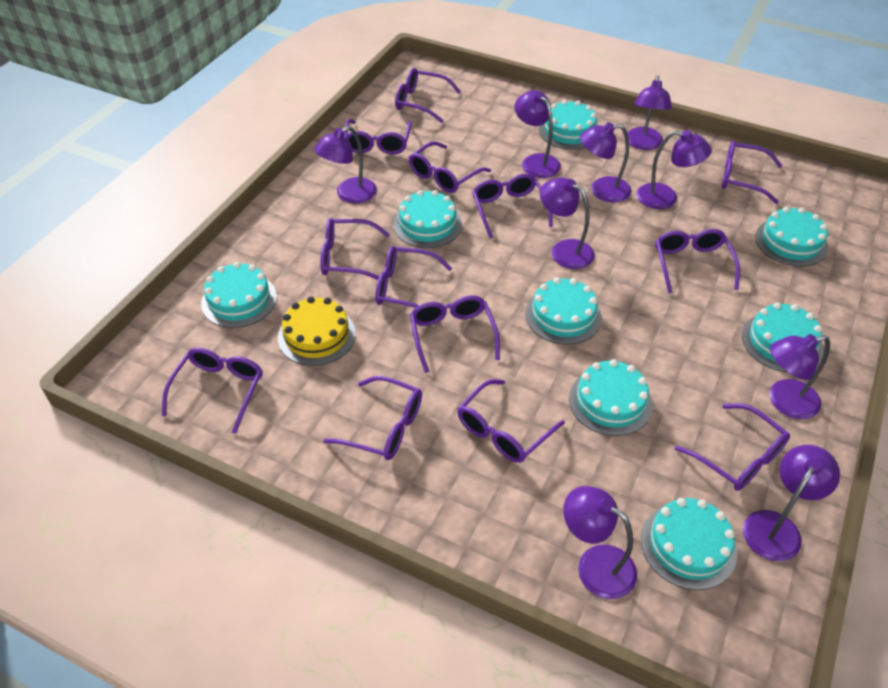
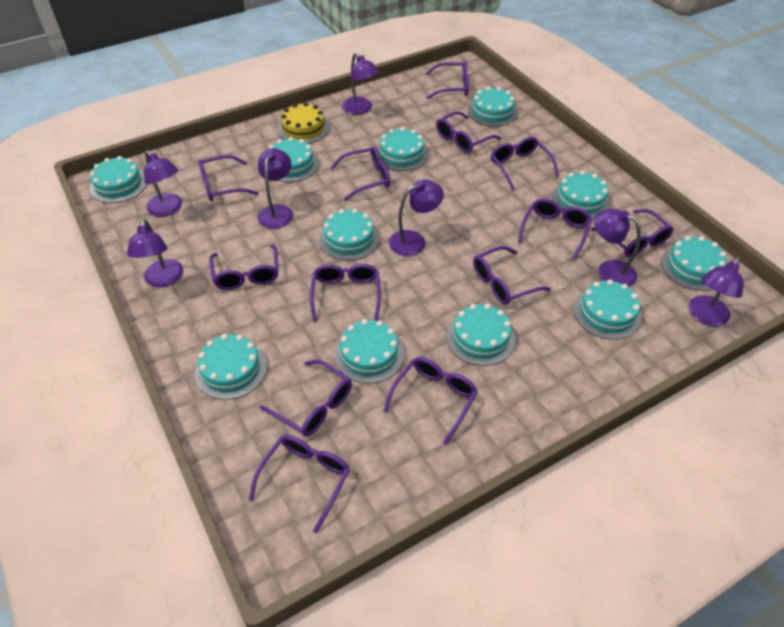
purple lamp: 9 -> 7
turquoise cake: 8 -> 11

